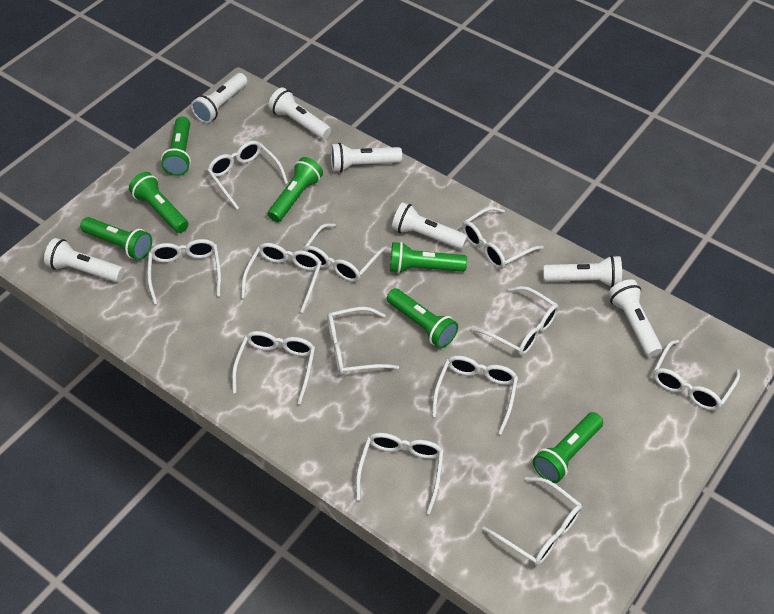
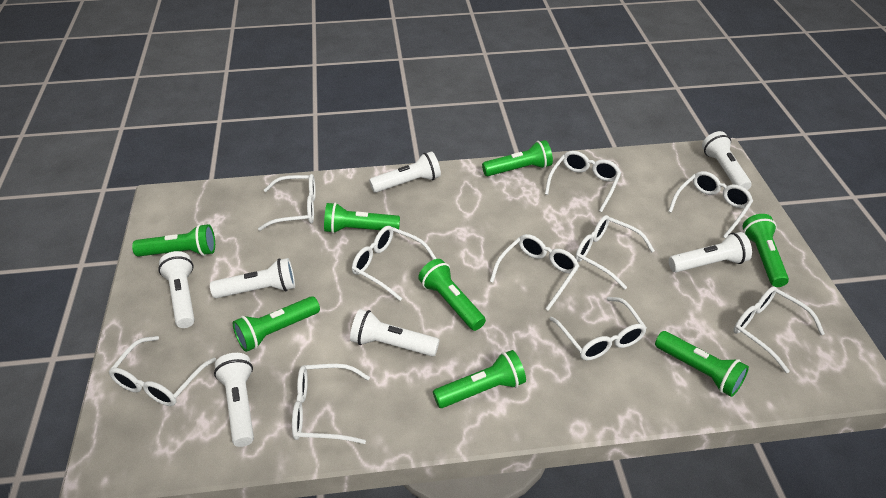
green flashlight: 7 -> 8
white glasses: 12 -> 10

